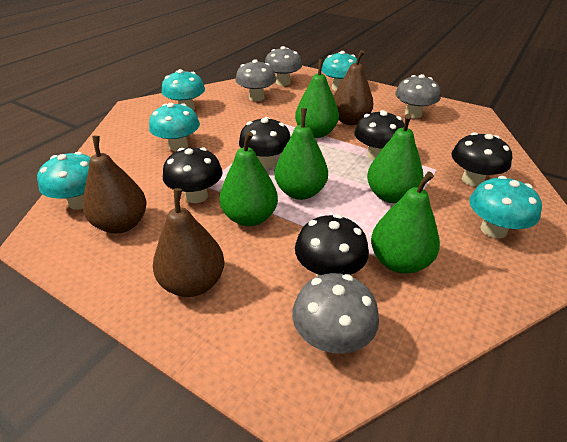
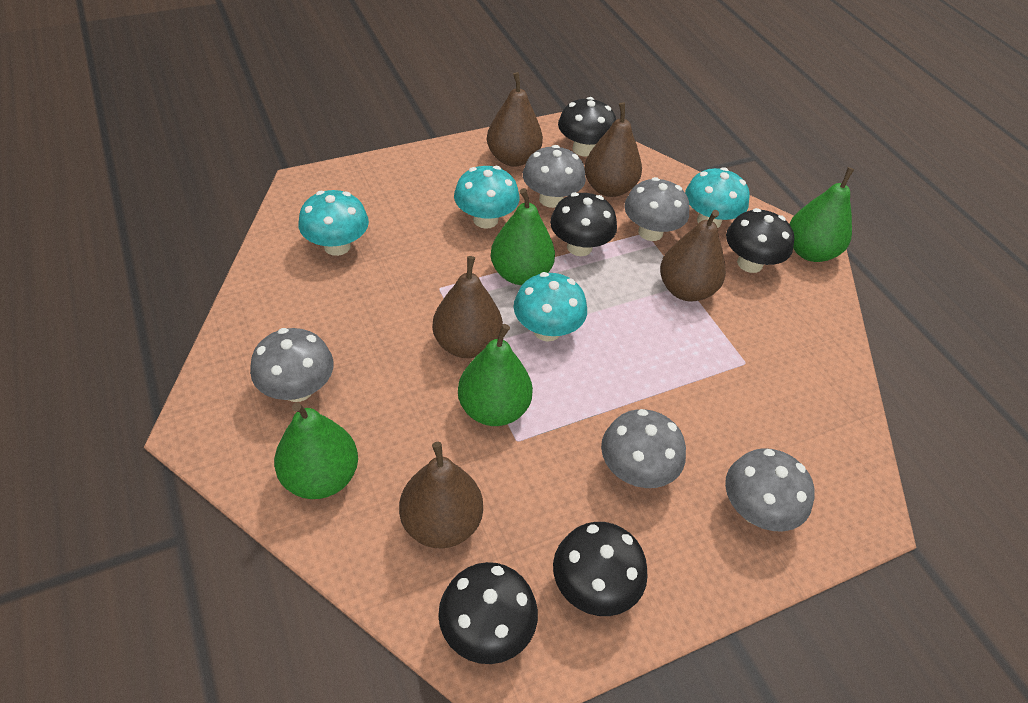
brown pear: 3 -> 5
green pear: 5 -> 4
grey mushroom: 4 -> 5
turquoise mushroom: 5 -> 4

